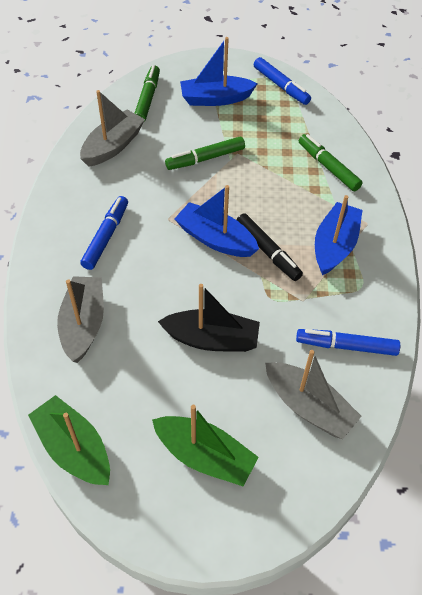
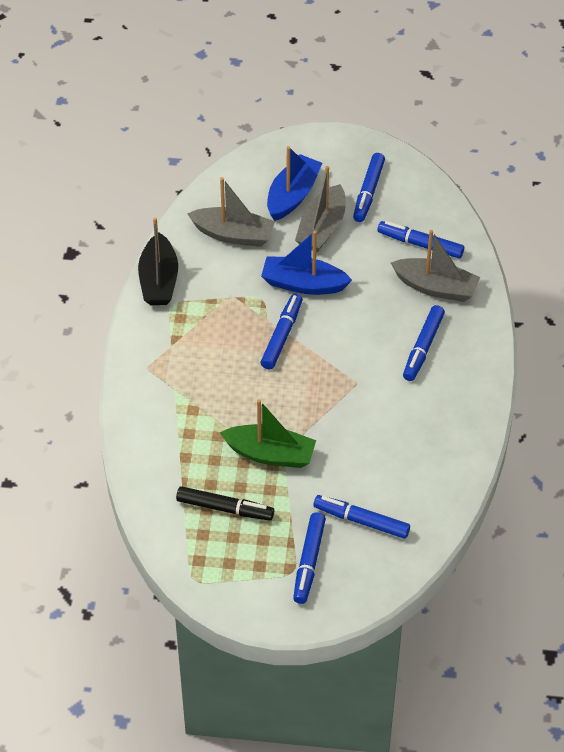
blue boat: 3 -> 2
blue marker: 3 -> 6
green boat: 2 -> 1
green marker: 3 -> 0

